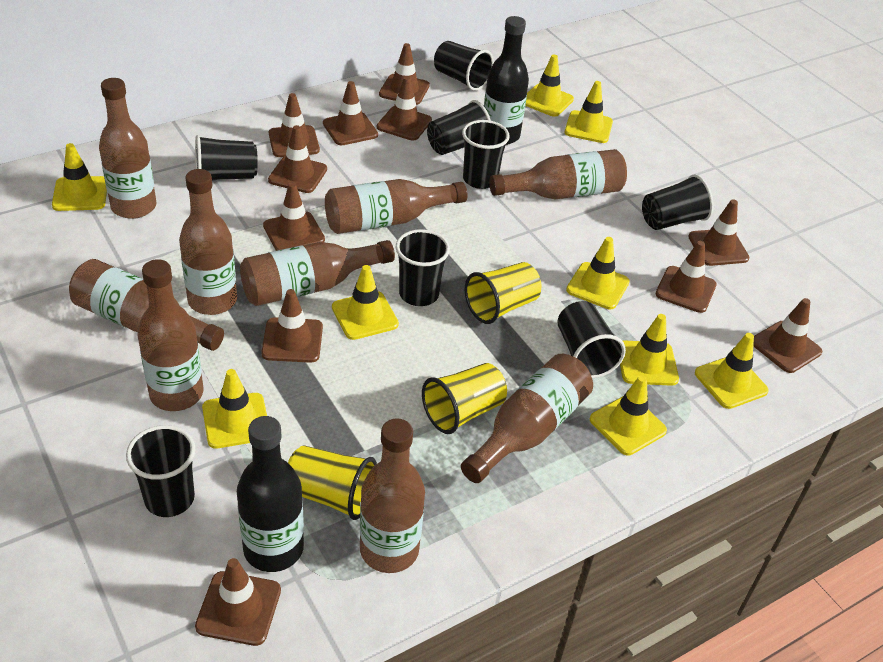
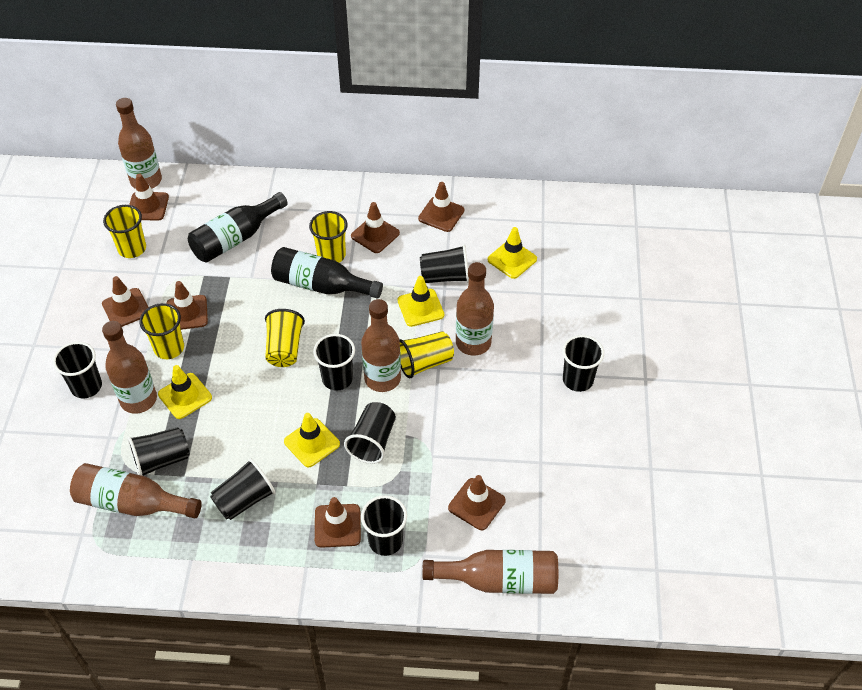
brown bottle: 9 -> 6
brown traffic cone: 11 -> 7
yellow cup: 3 -> 5
yellow traffic cone: 9 -> 4

